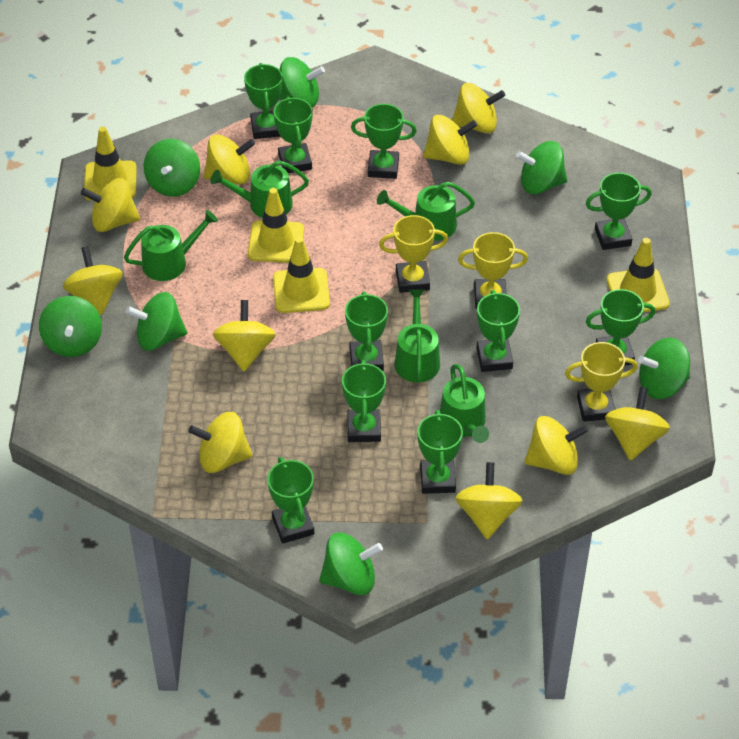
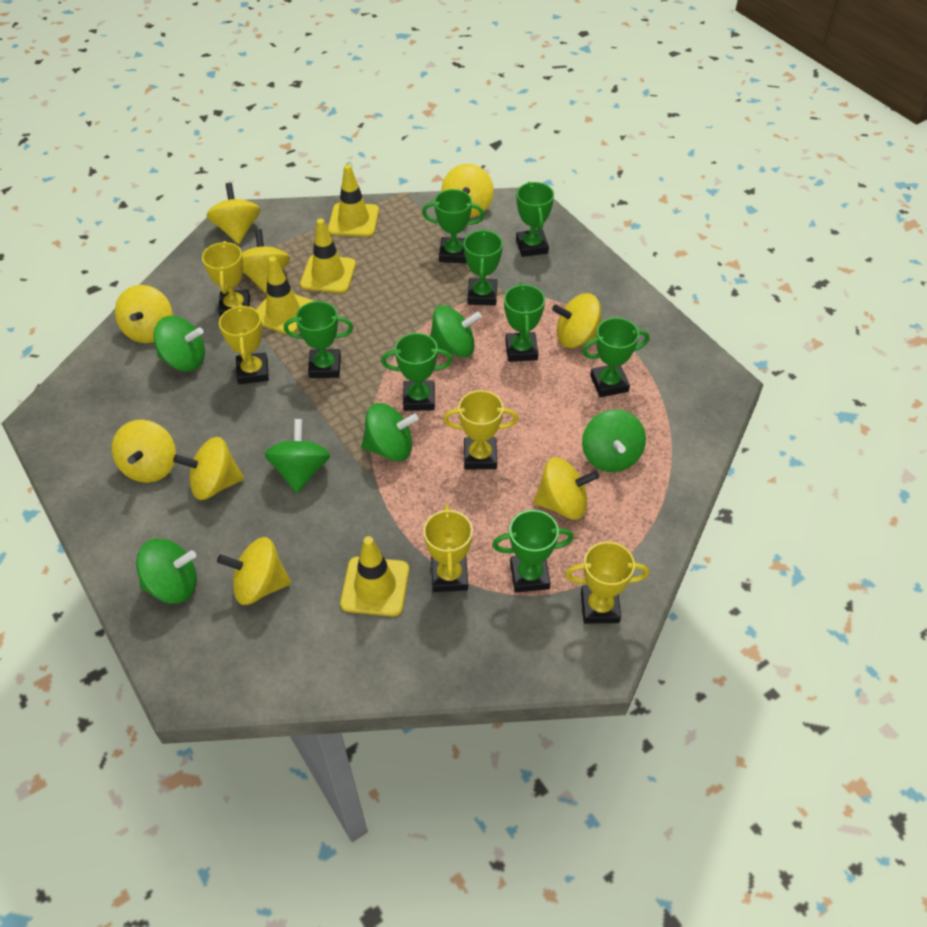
green spinning top: 7 -> 6
green trophy: 10 -> 8
green watering can: 5 -> 0
yellow spinning top: 10 -> 9
yellow trophy: 3 -> 5

